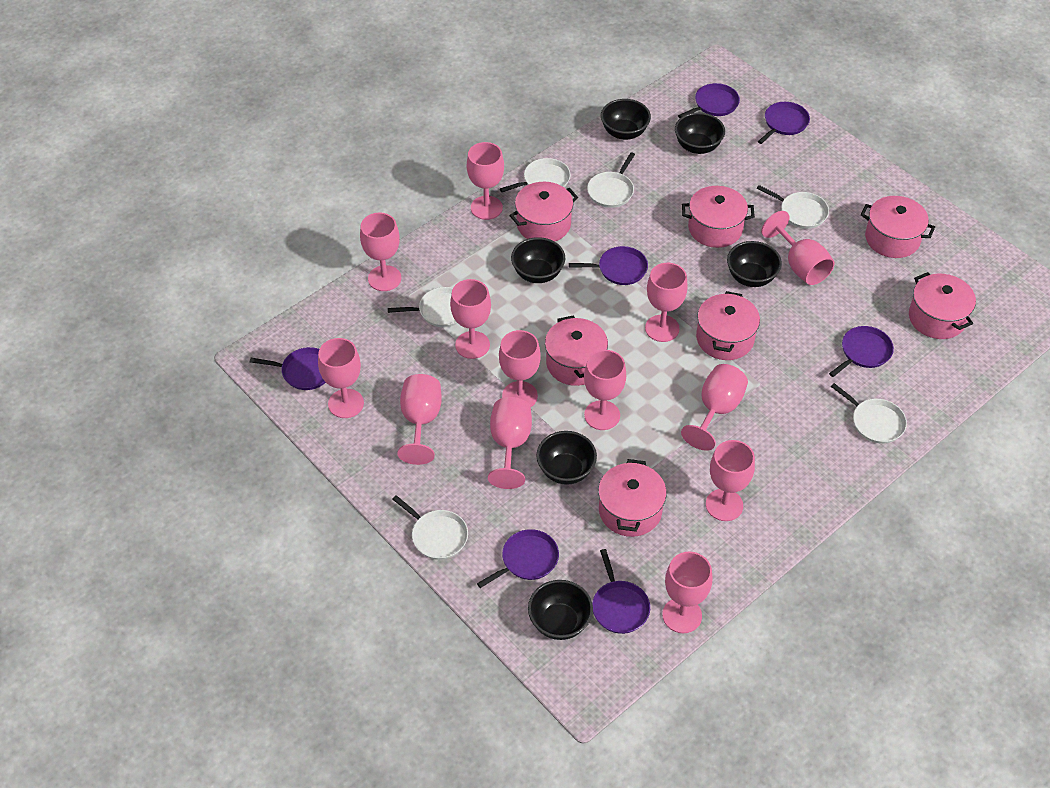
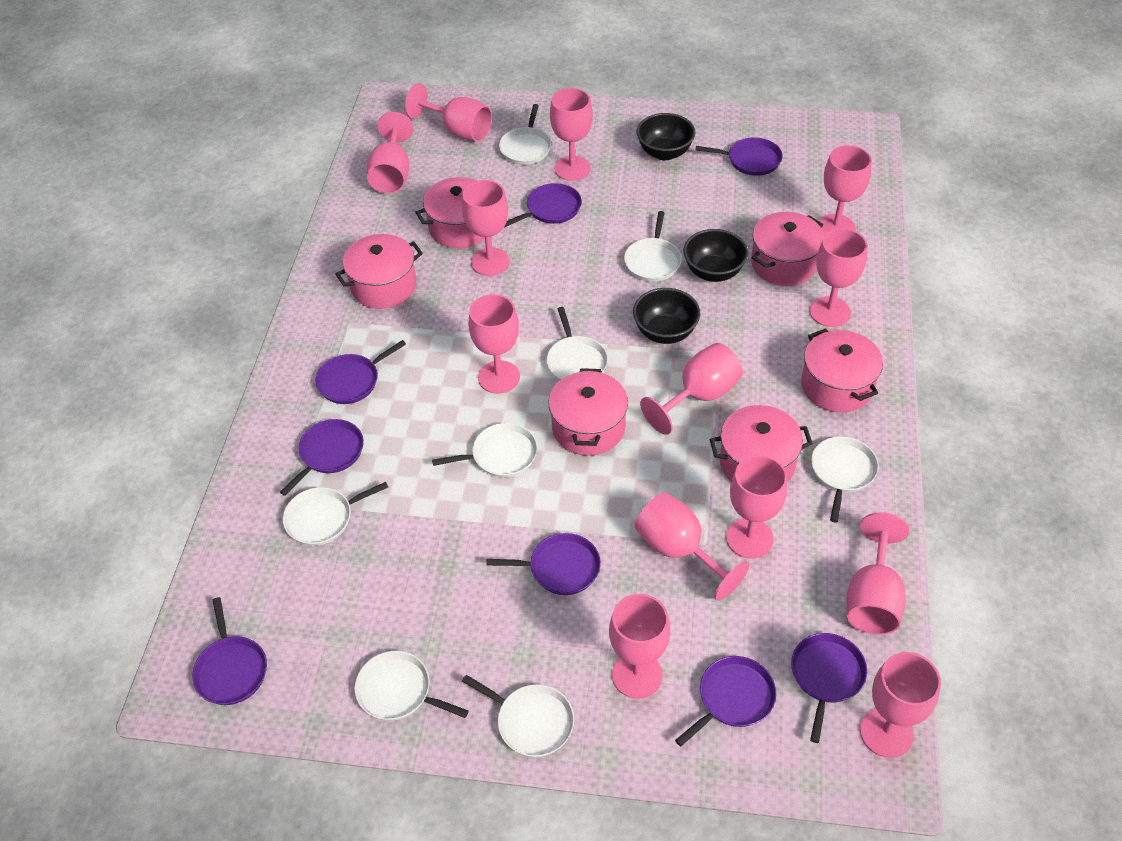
black bowl: 6 -> 3
pink pot: 7 -> 6
purple pan: 7 -> 8
white pan: 6 -> 8

